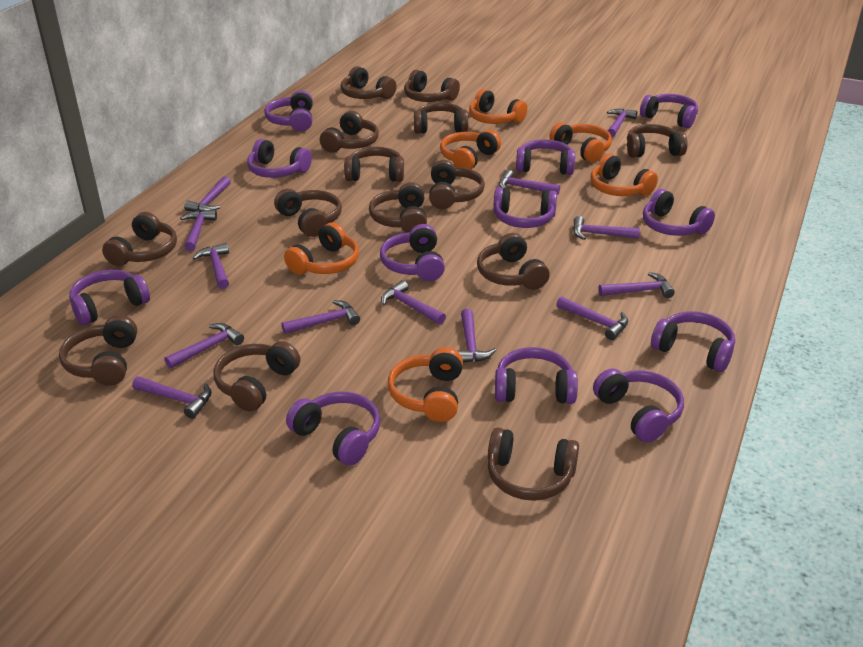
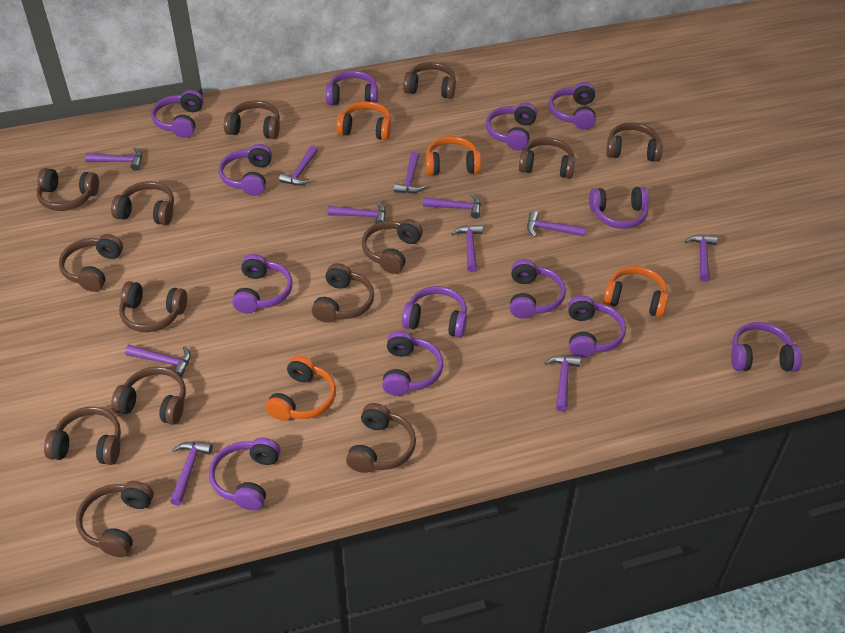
orange headphones: 6 -> 4
purple hammer: 13 -> 11
purple headphones: 12 -> 13

